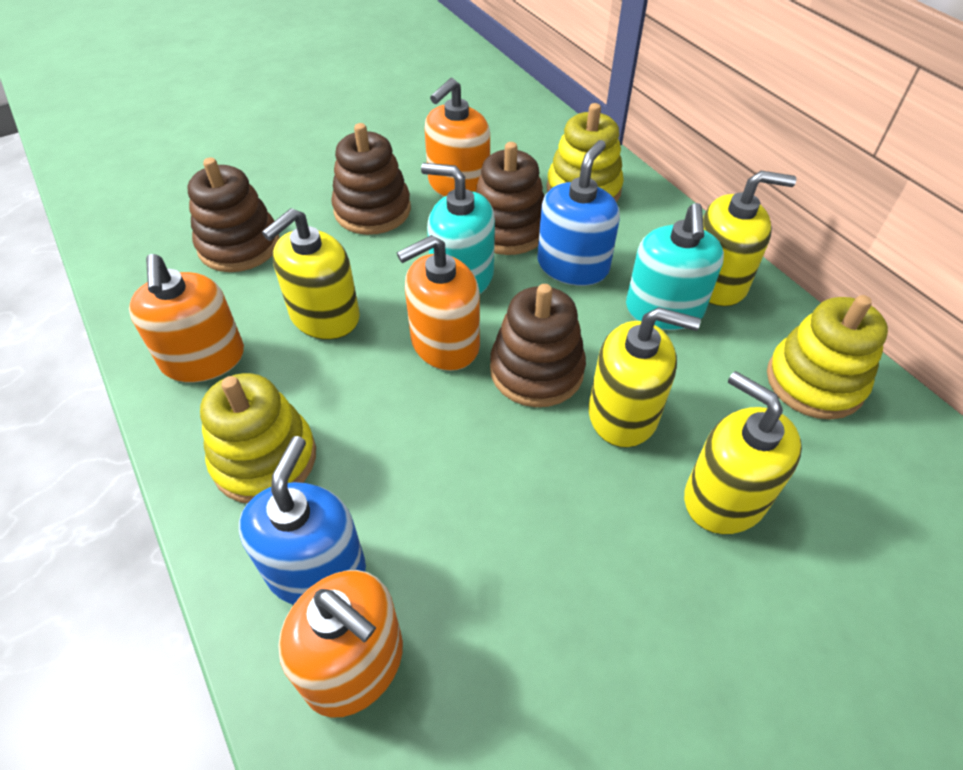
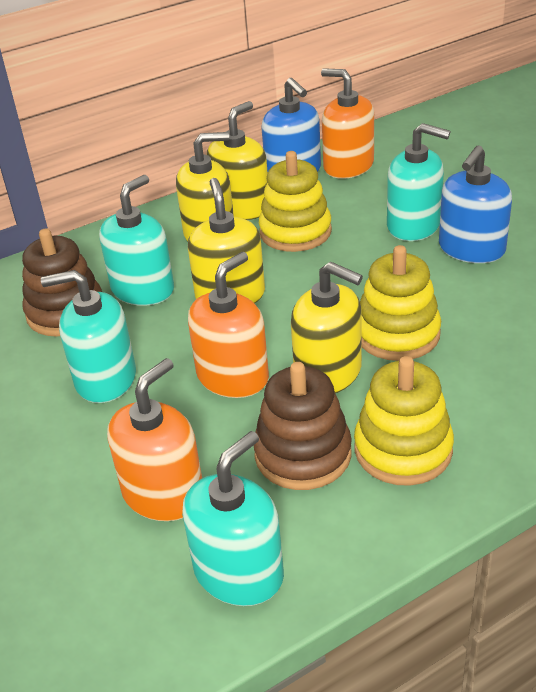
brown stacking toy: 4 -> 2
orange soap dispenser: 4 -> 3
turquoise soap dispenser: 2 -> 4

